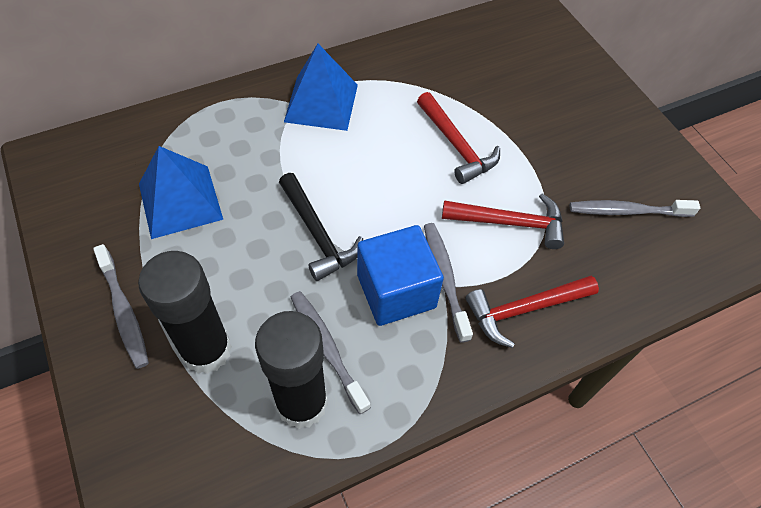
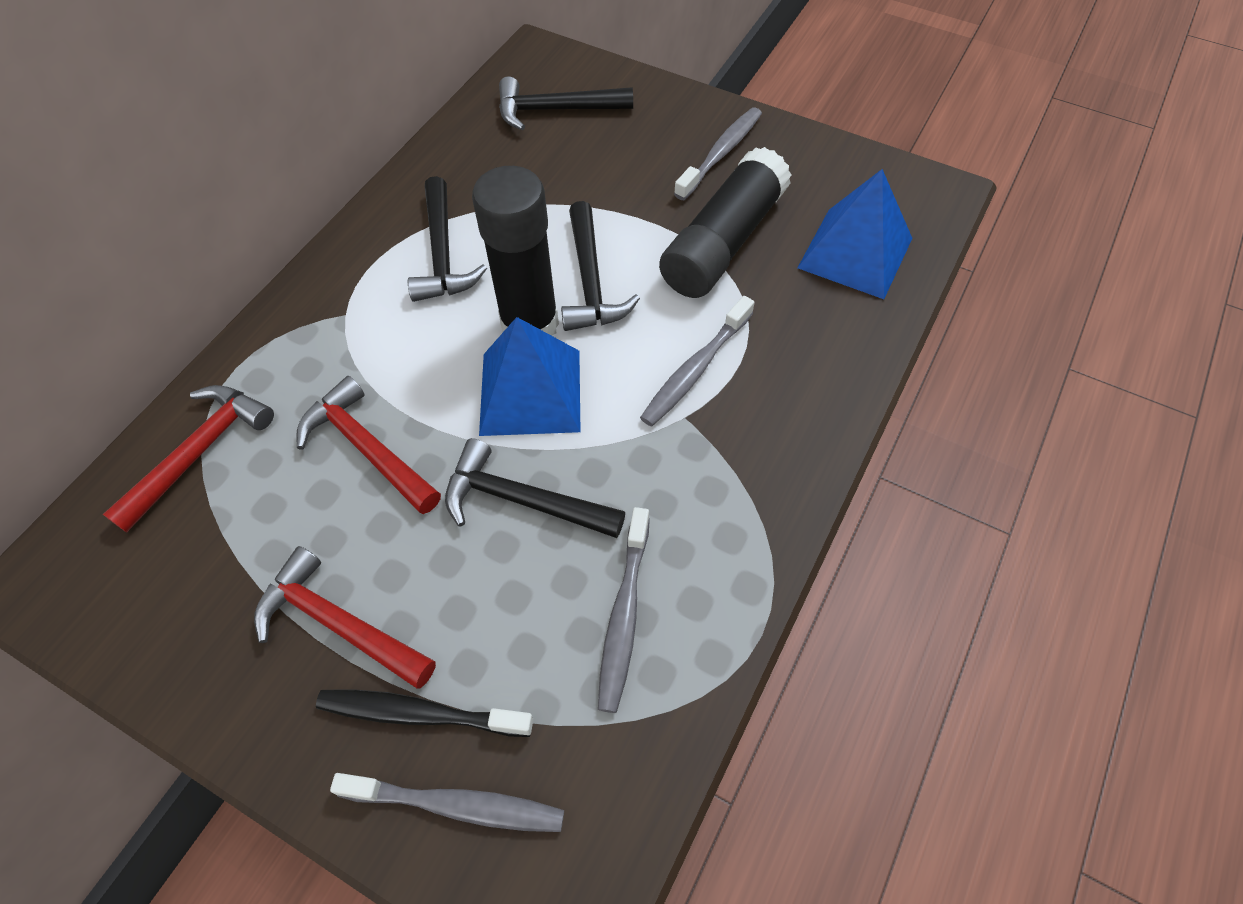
black hammer: 1 -> 4
black toothbrush: 0 -> 1
blue cube: 1 -> 0

